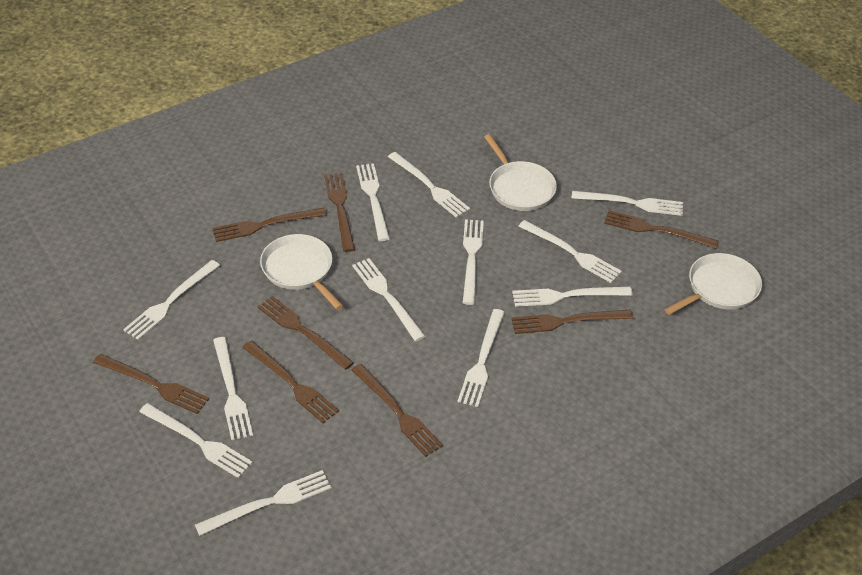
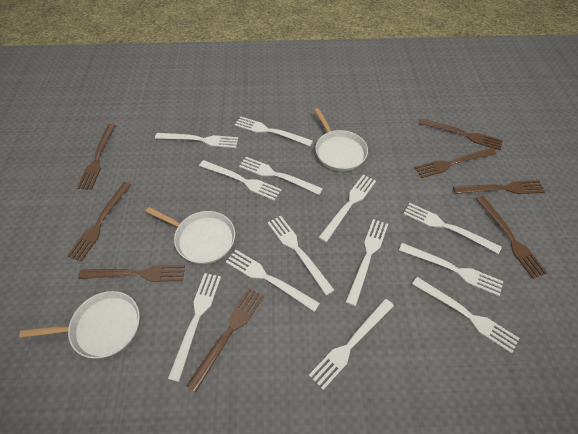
white fork: 12 -> 13

